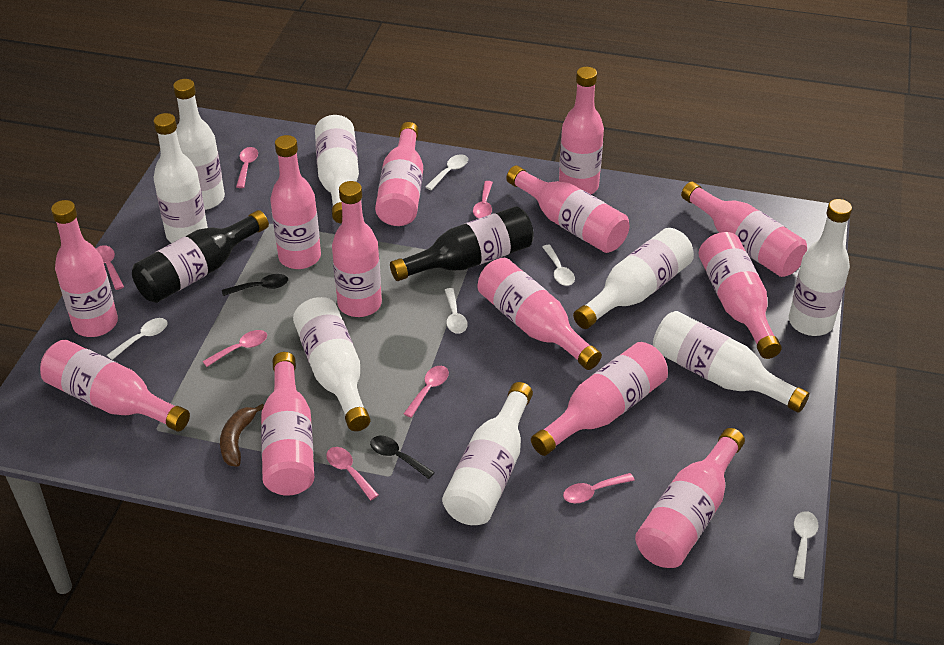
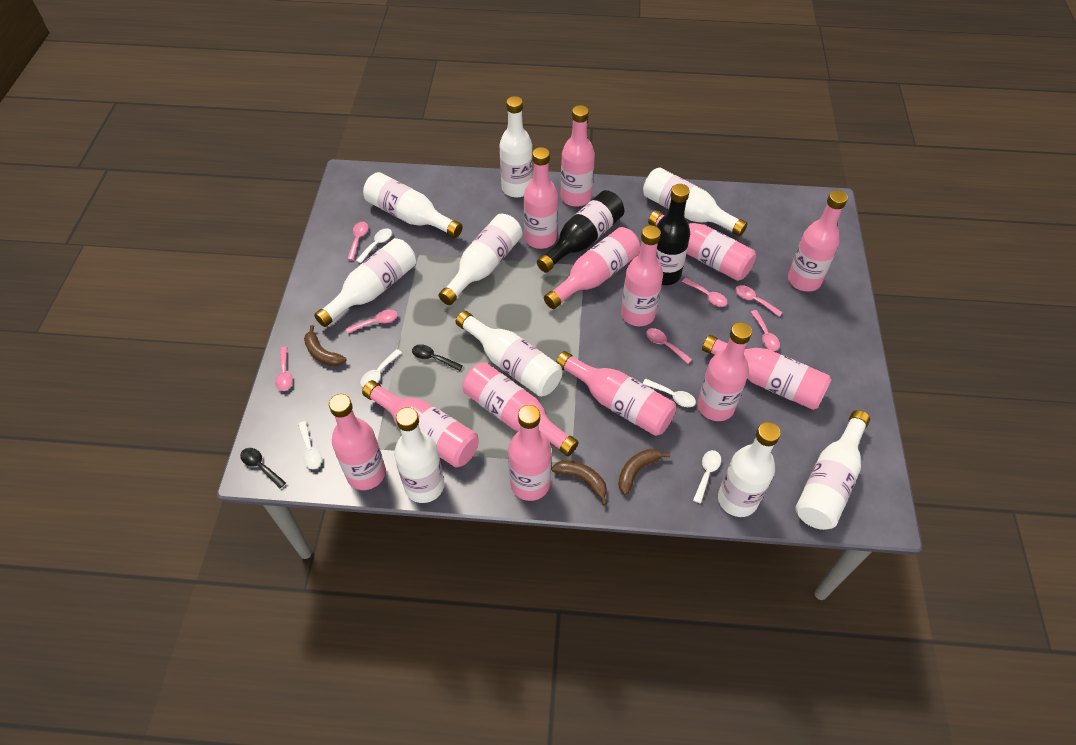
brown banana: 1 -> 3
white bottle: 8 -> 9

